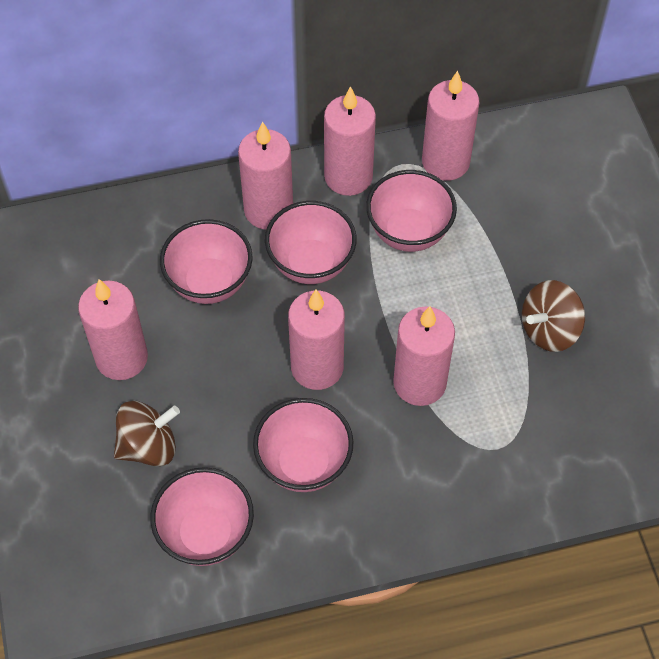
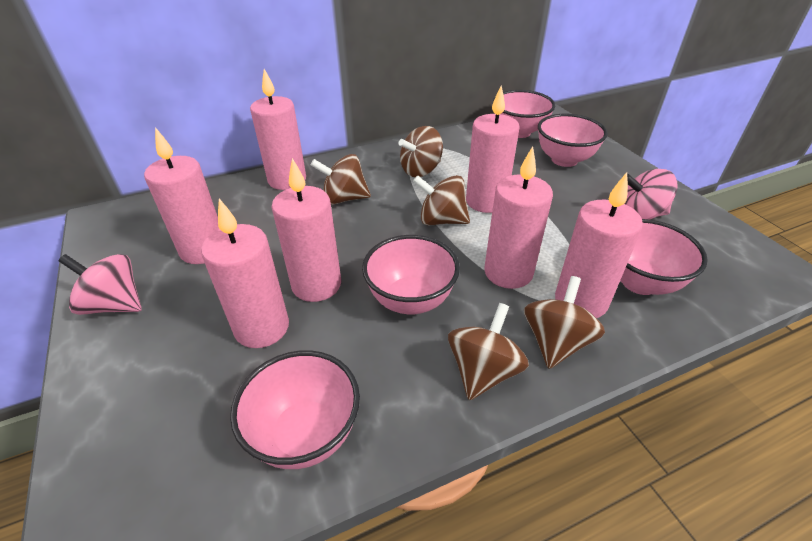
brown spinning top: 2 -> 5
pink candle: 6 -> 7
pink spinning top: 0 -> 2

